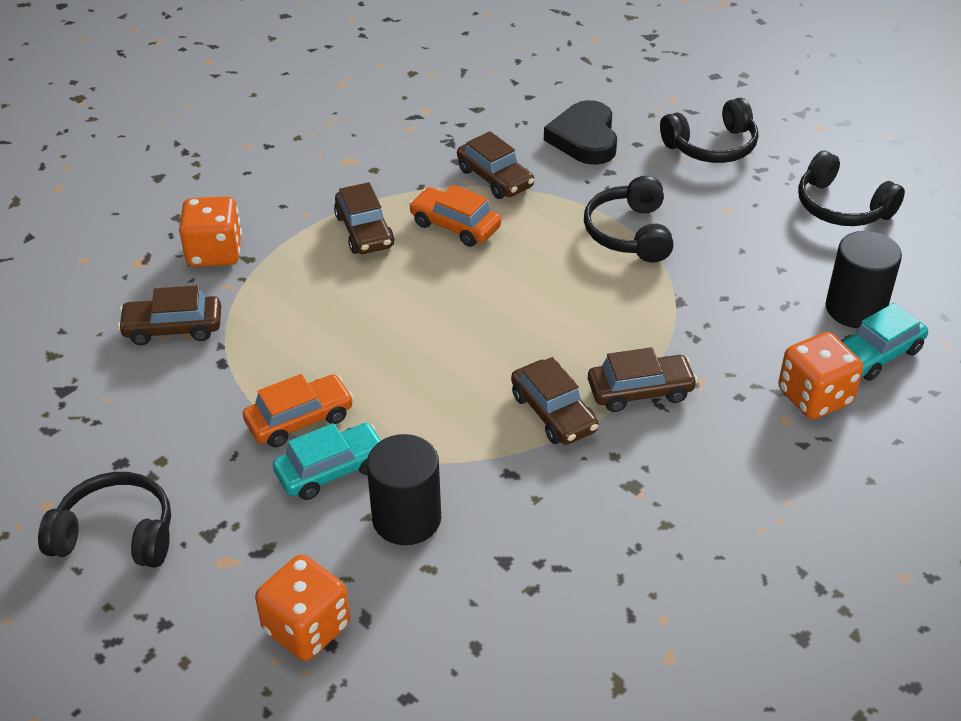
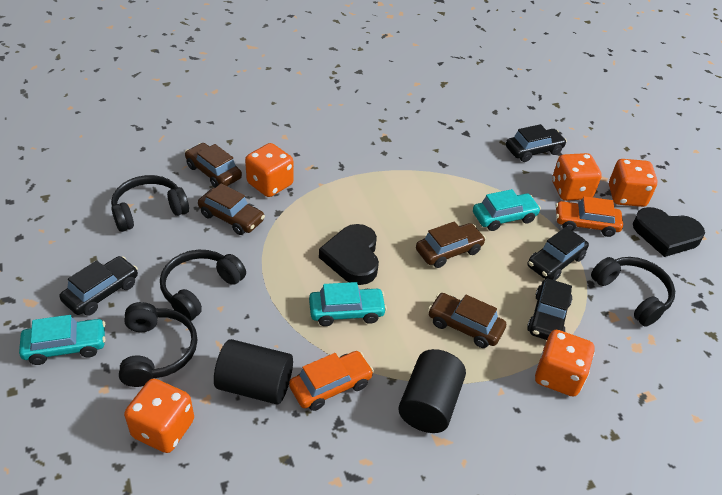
black car: 0 -> 4
black heart: 1 -> 2
brown car: 5 -> 4
orange dice: 3 -> 5
turquoise car: 2 -> 3

